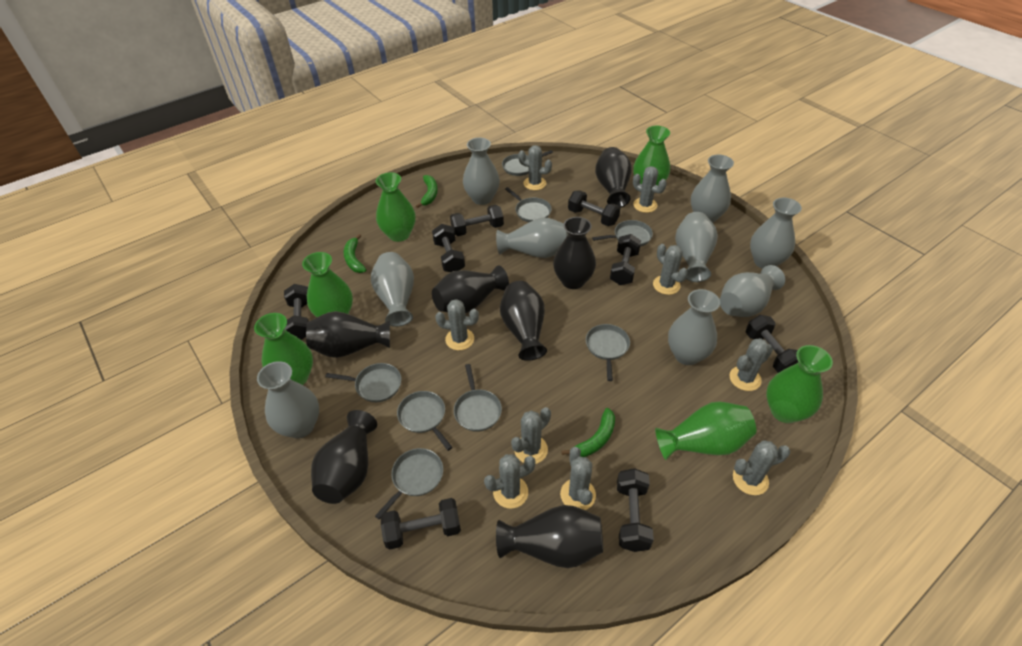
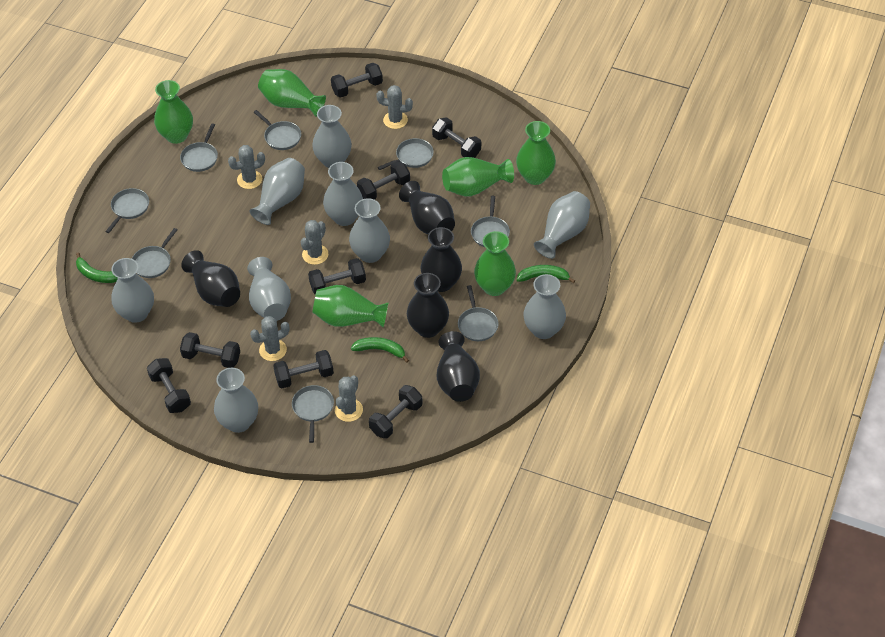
black vase: 7 -> 5
grey cactus: 9 -> 5

